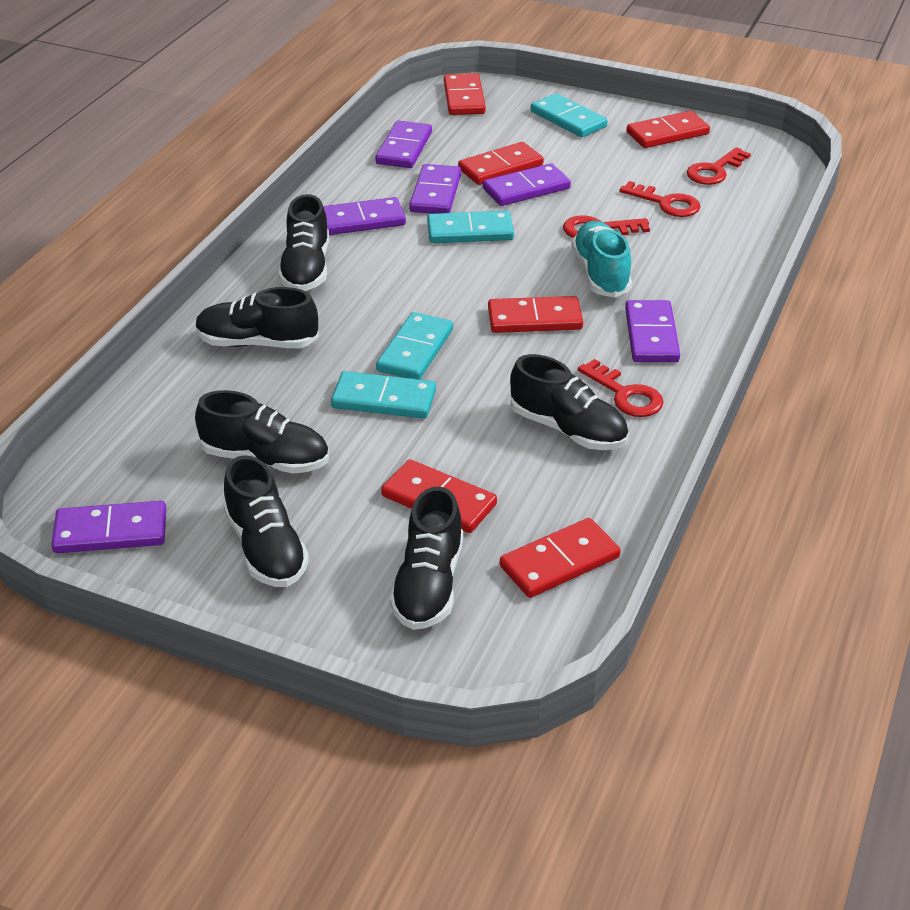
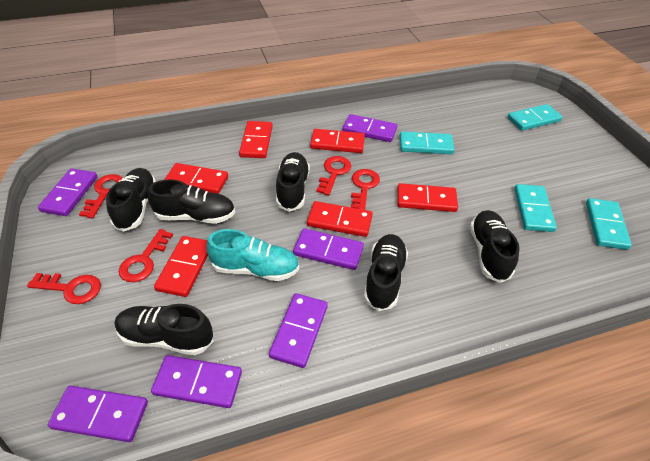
red key: 4 -> 5

